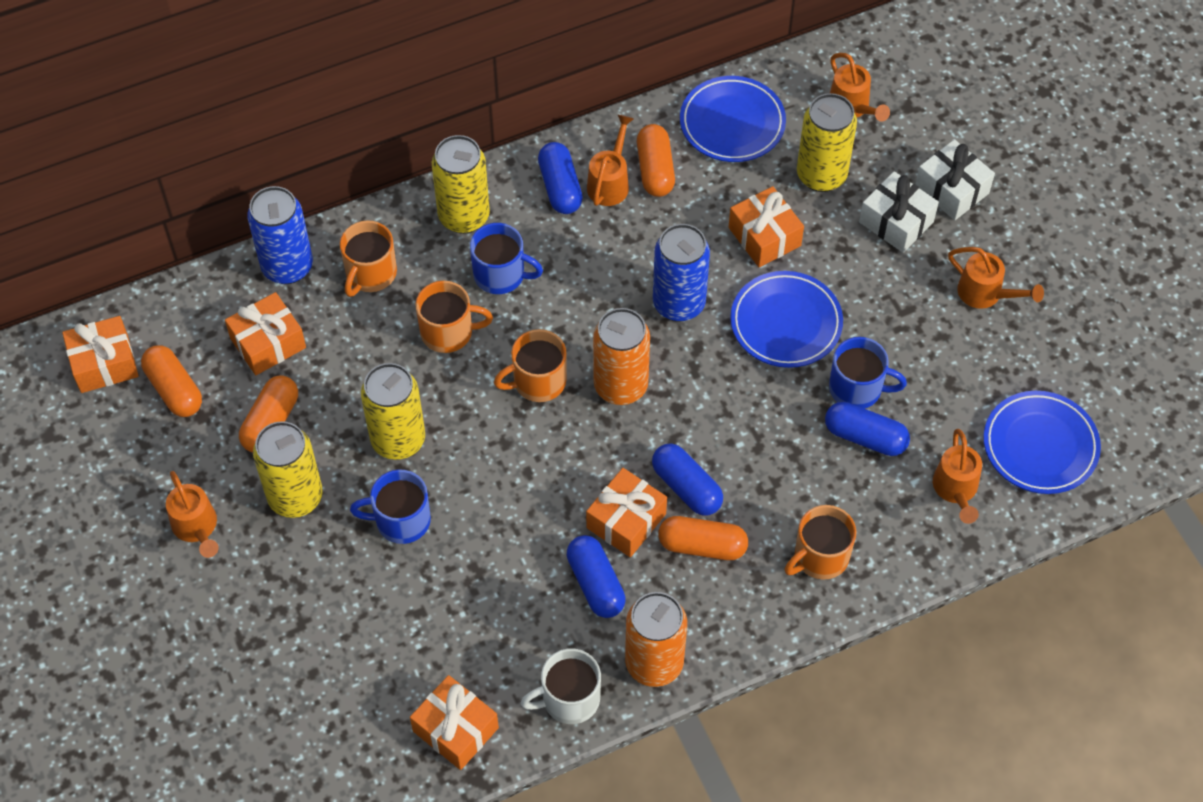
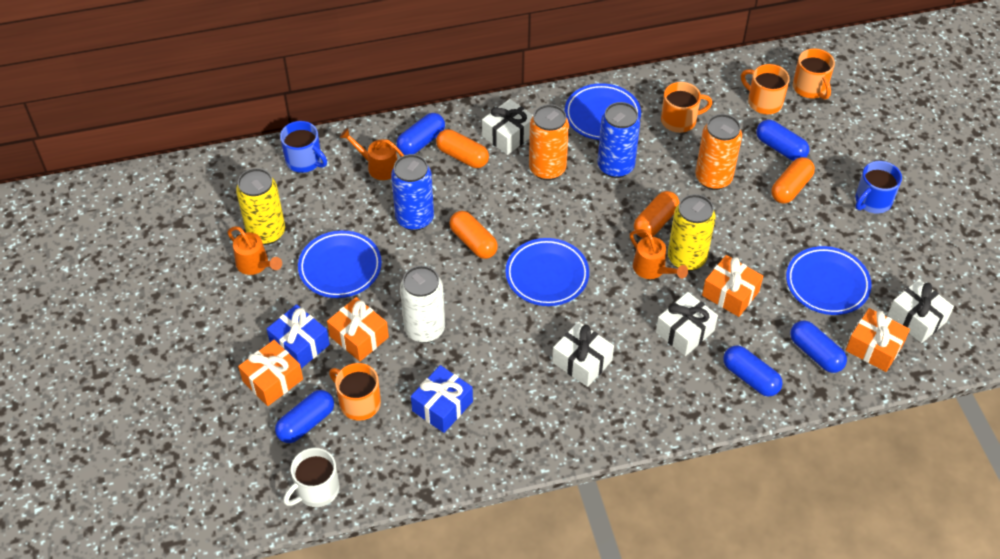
blue capsule: 4 -> 5
blue gift: 0 -> 2
blue mug: 3 -> 2
blue plate: 3 -> 4
orange gift: 5 -> 4
orange watering can: 5 -> 3
white can: 0 -> 1
white gift: 2 -> 4
yellow can: 4 -> 2

